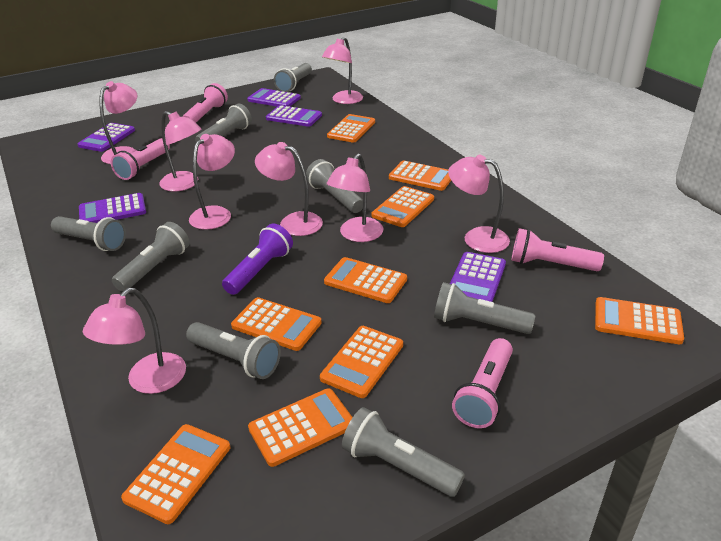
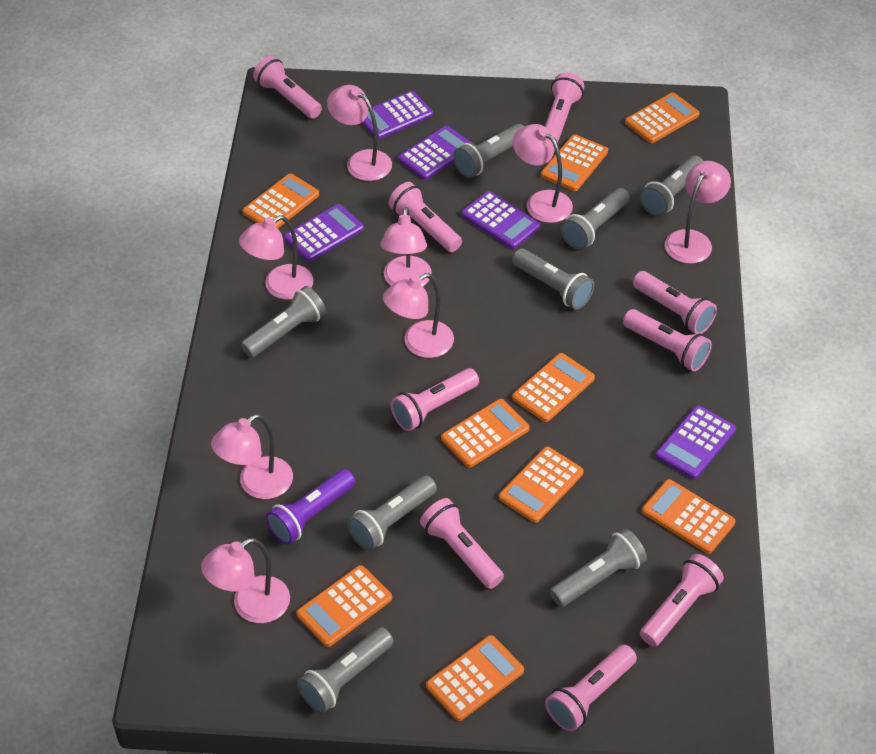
pink flashlight: 4 -> 9

